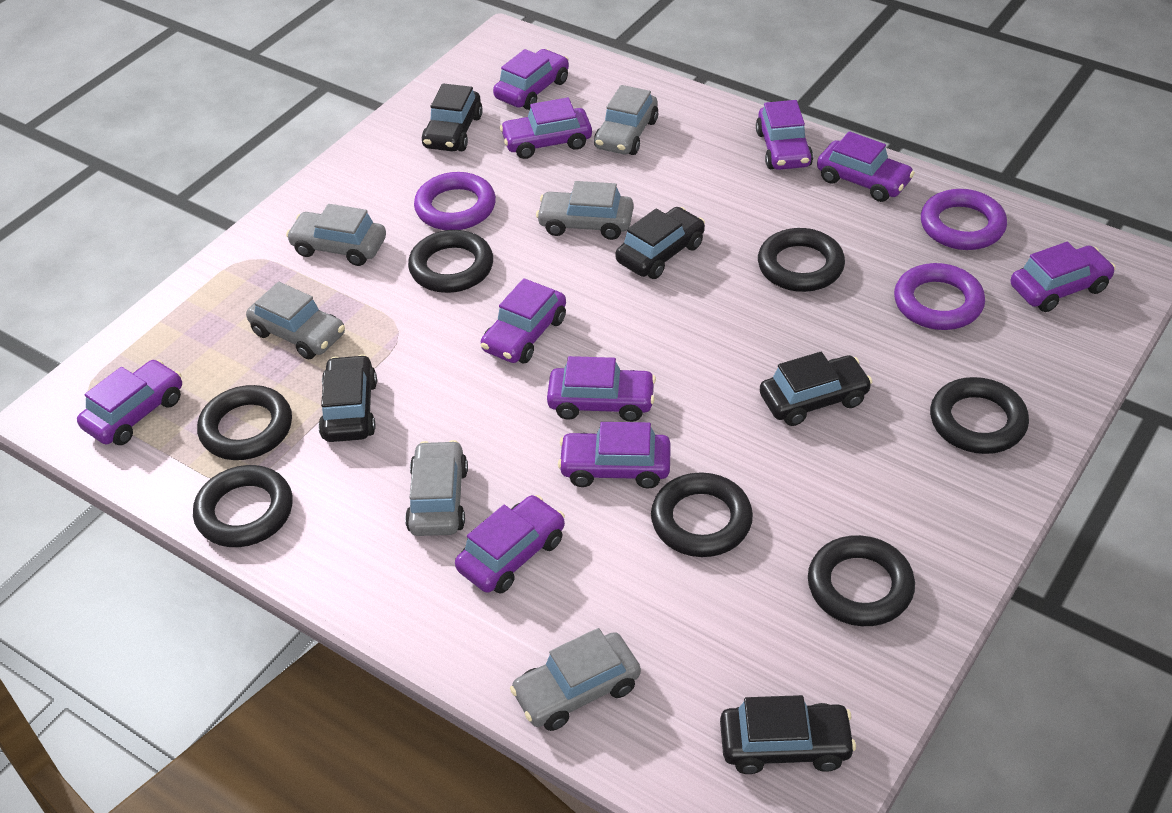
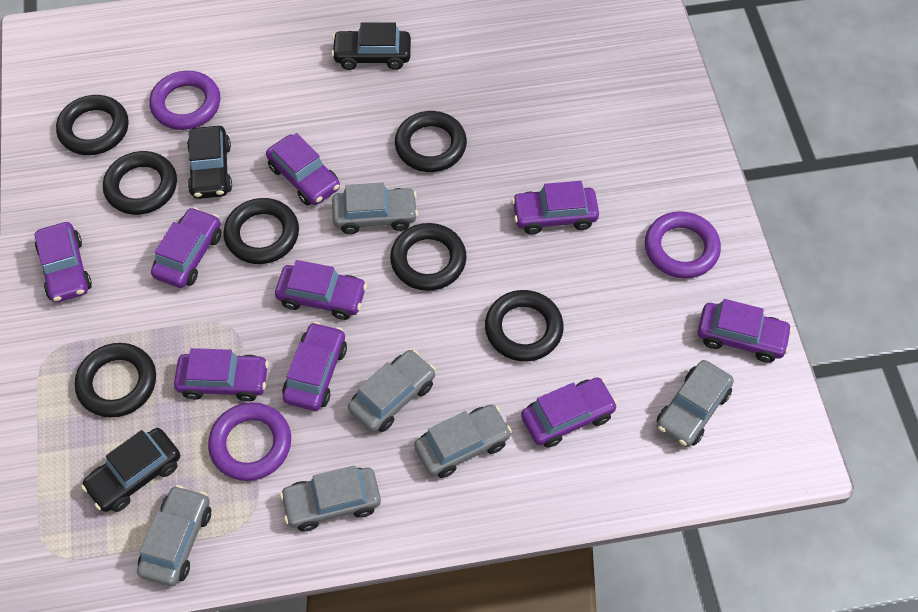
black car: 5 -> 3
purple car: 10 -> 9

